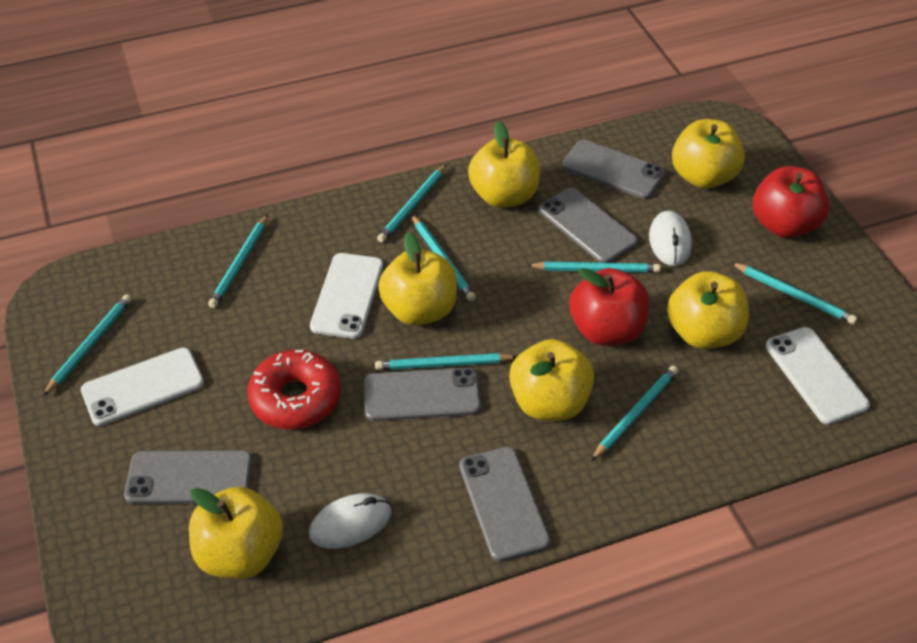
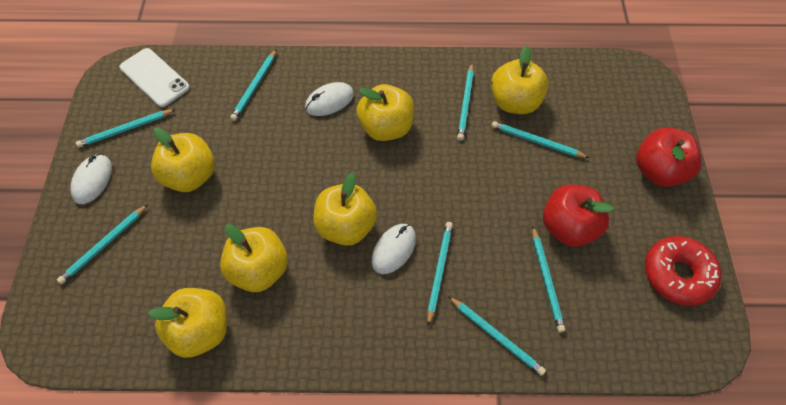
grey phone: 5 -> 0
white mouse: 2 -> 3
white phone: 3 -> 1

